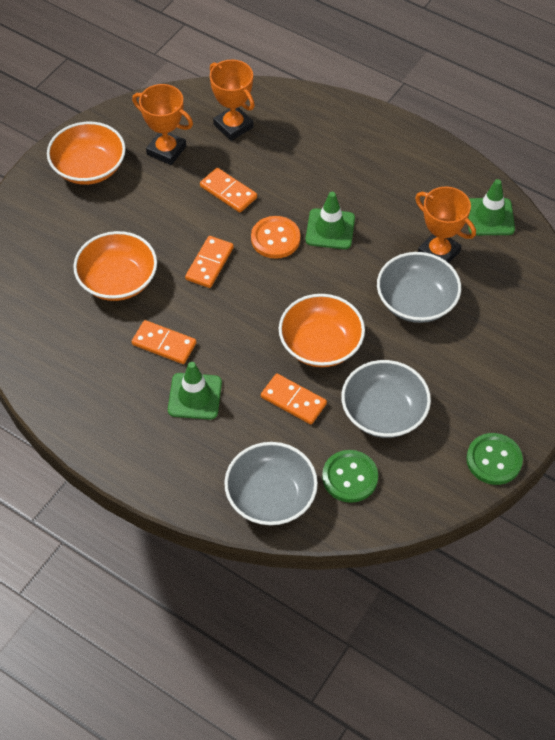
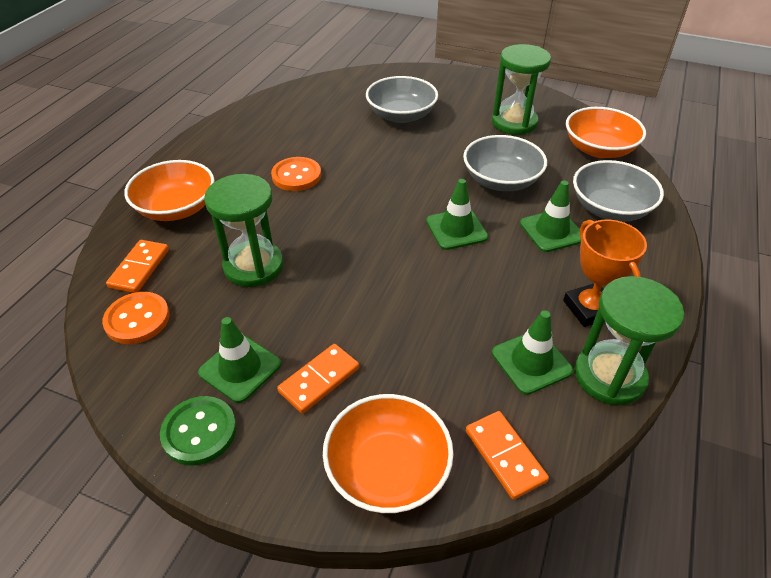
green button: 2 -> 1
green hourglass: 0 -> 3
green traffic cone: 3 -> 4
orange button: 1 -> 2
orange domino: 4 -> 3
orange trophy: 3 -> 1

